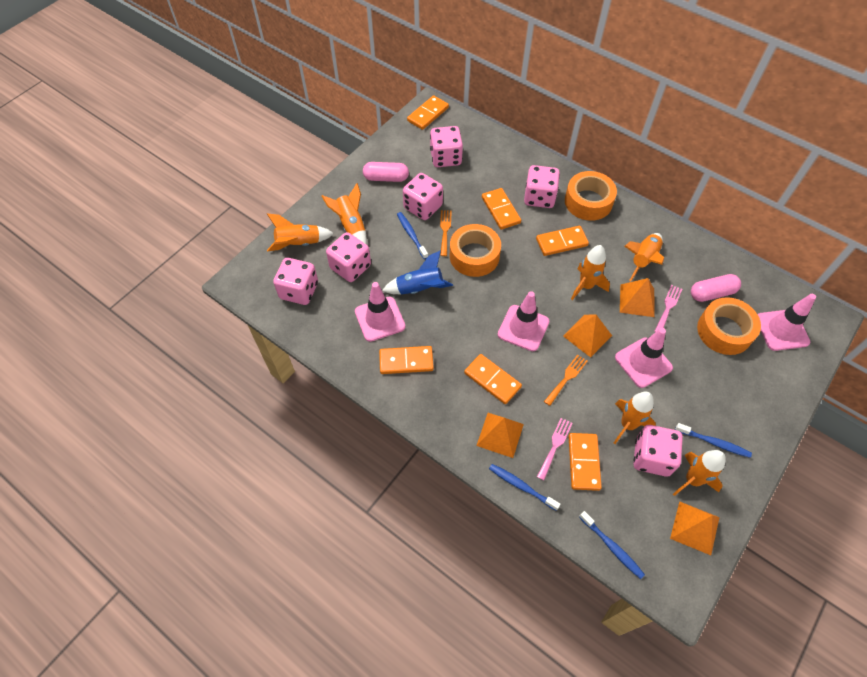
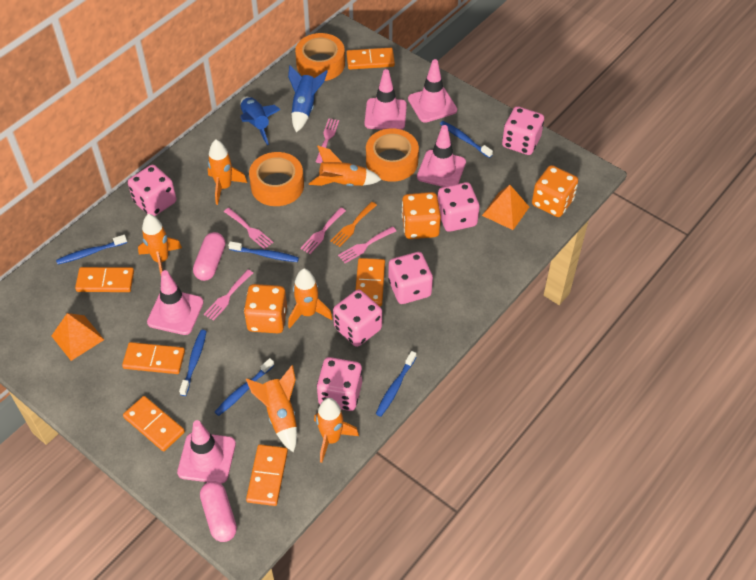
blue rocket: 1 -> 2
blue toothbrush: 4 -> 6
orange dice: 0 -> 3
orange fork: 2 -> 1
orange pyramid: 4 -> 2
pink fork: 2 -> 5
pink traffic cone: 4 -> 5

